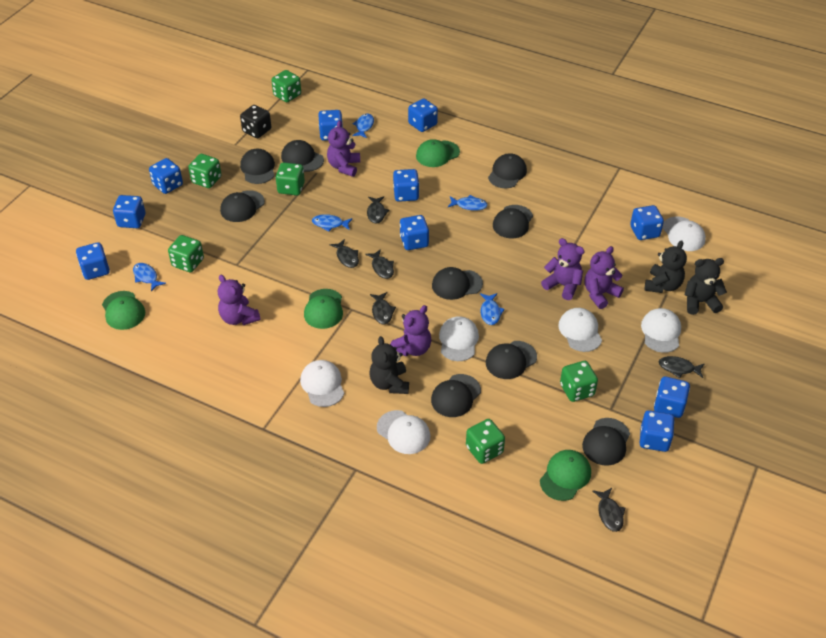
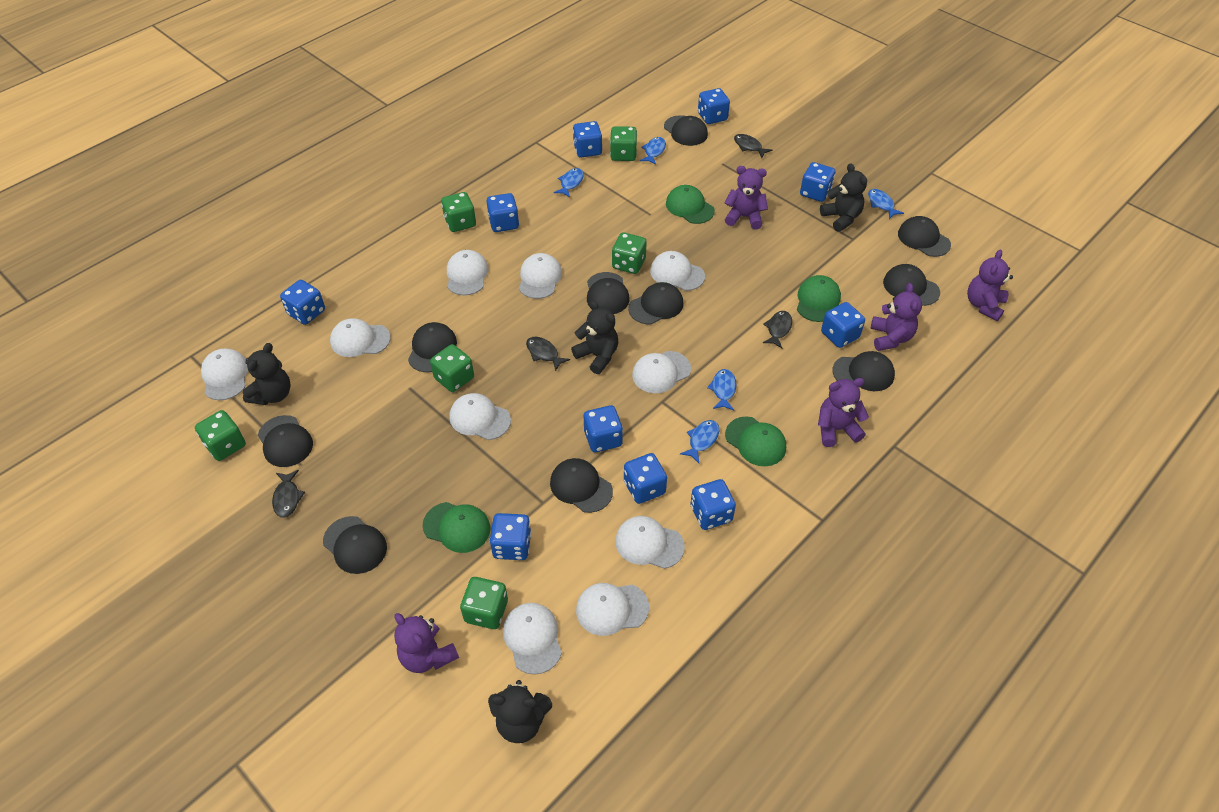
black cap: 9 -> 10
black dice: 1 -> 0
black fish: 6 -> 4
black teddy bear: 3 -> 4
white cap: 6 -> 10

